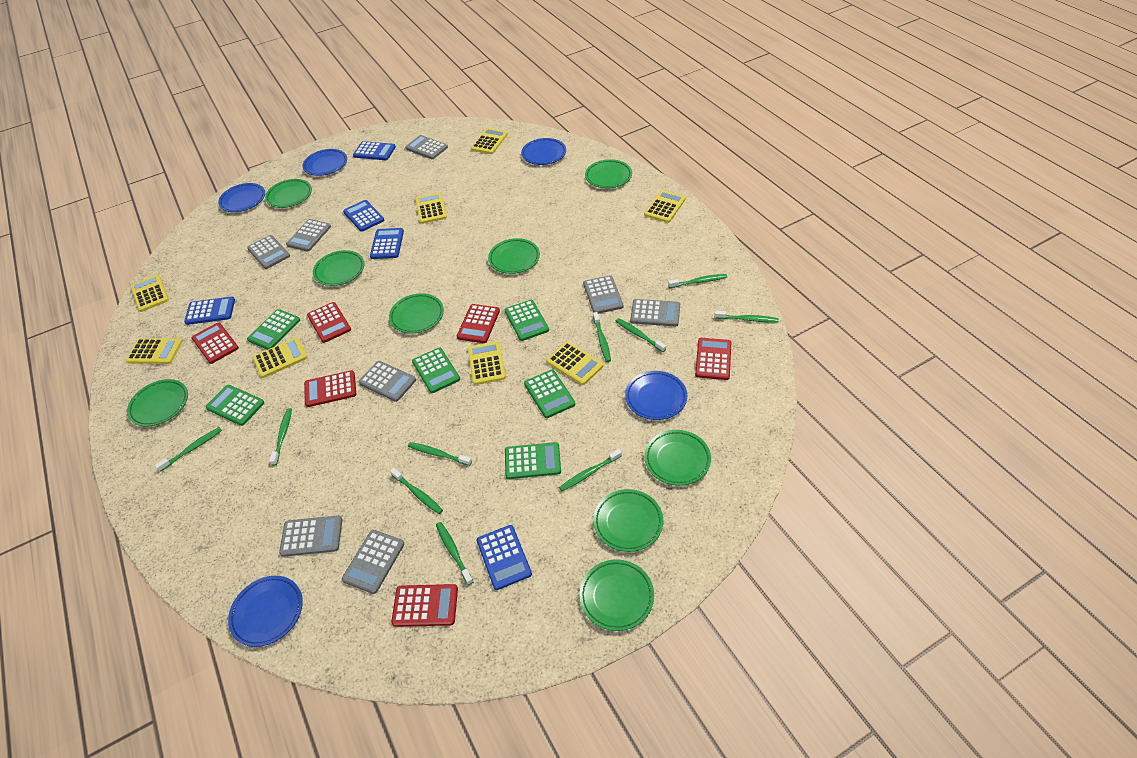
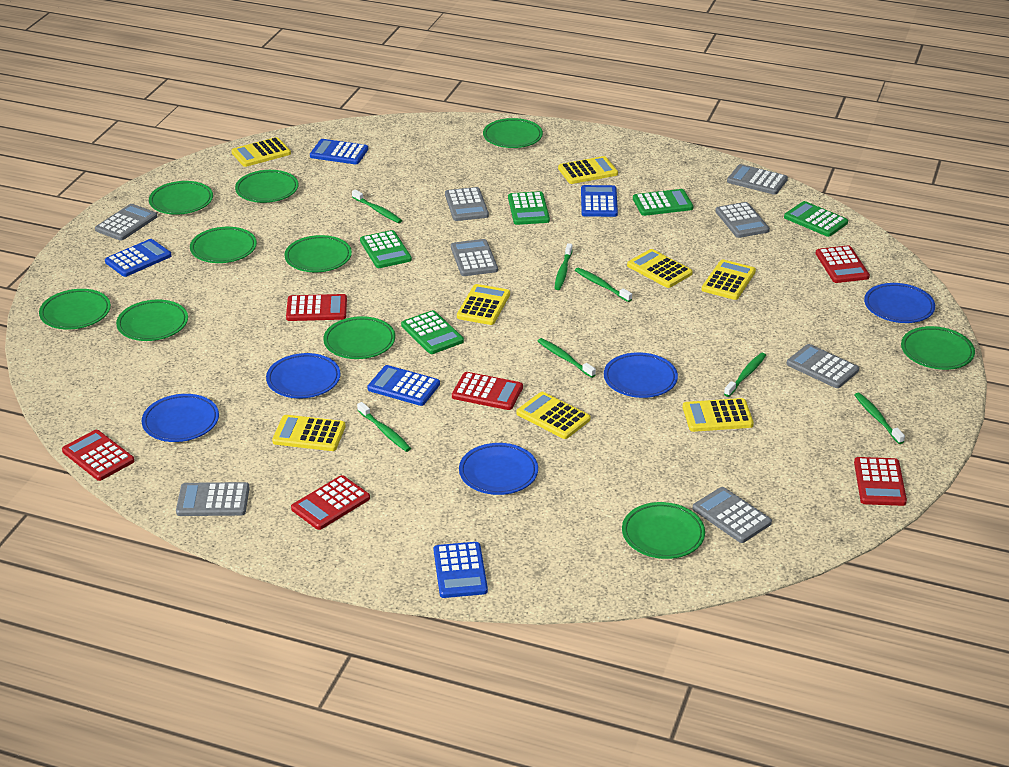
green calculator: 6 -> 5
green plate: 9 -> 10
green toothbrush: 10 -> 7

